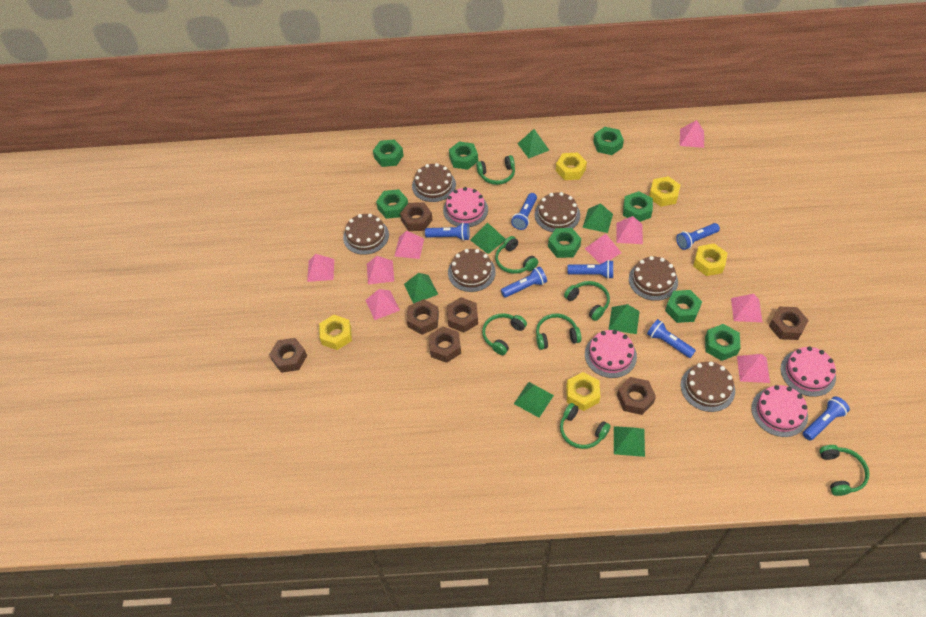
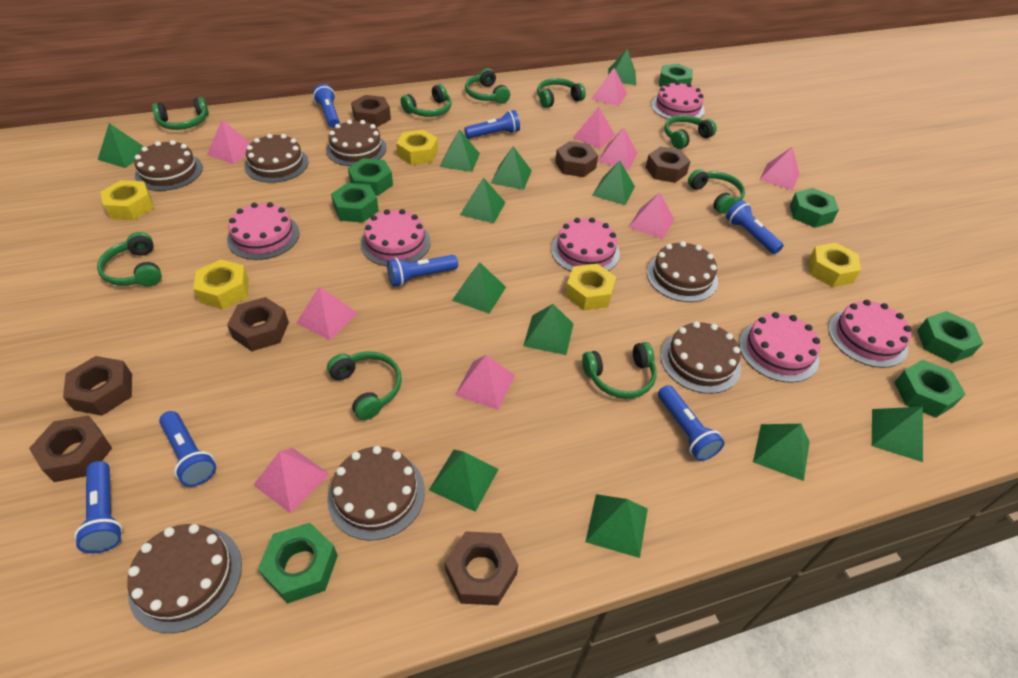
brown cake: 6 -> 7
green headphones: 7 -> 9
green nut: 8 -> 7
green pyramid: 7 -> 12
pink cake: 4 -> 6

